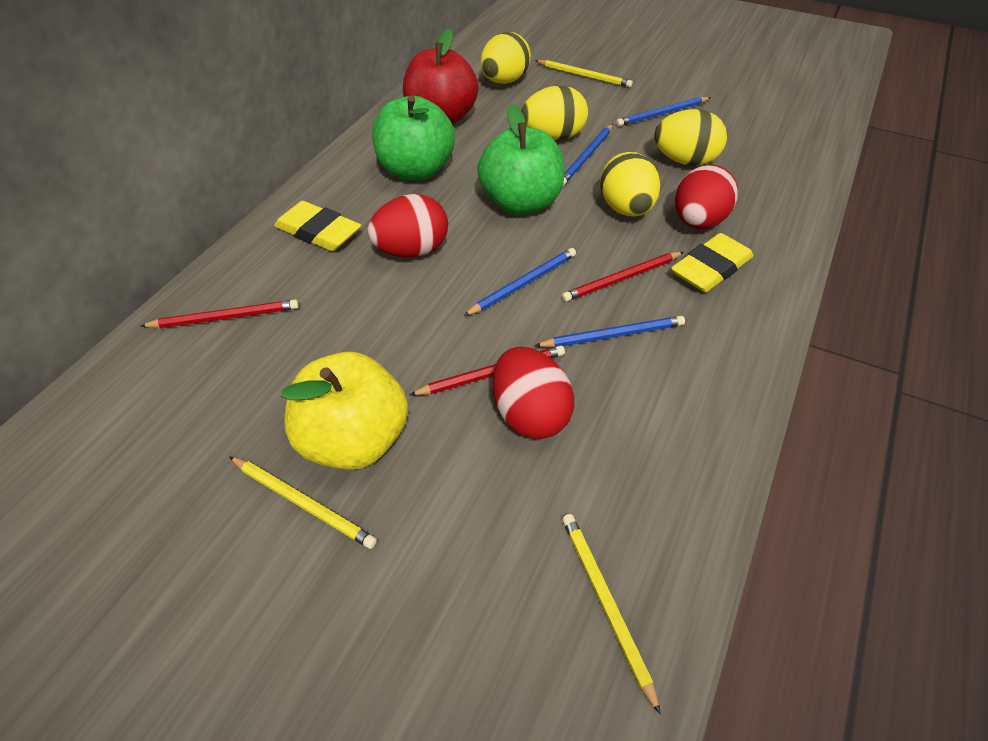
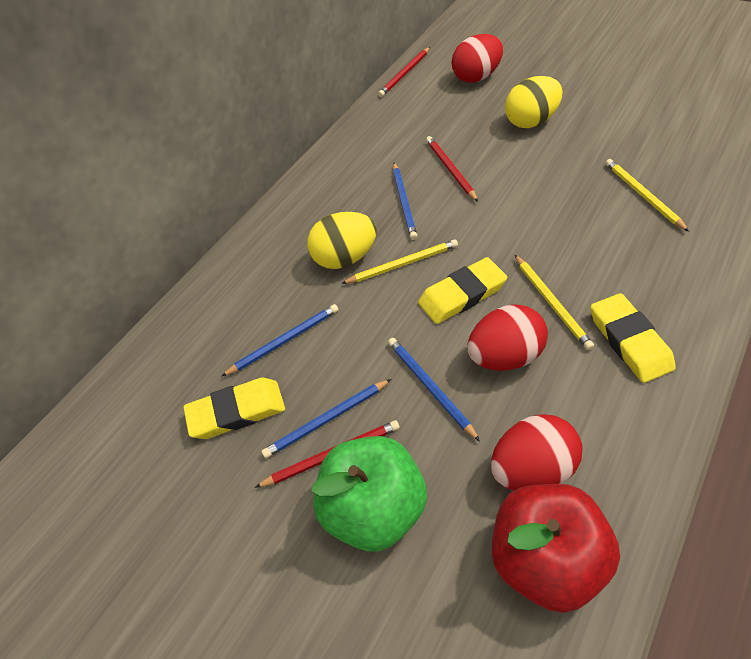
green apple: 2 -> 1
yellow apple: 1 -> 0
yellow egg: 4 -> 2
yellow eraser: 2 -> 3

